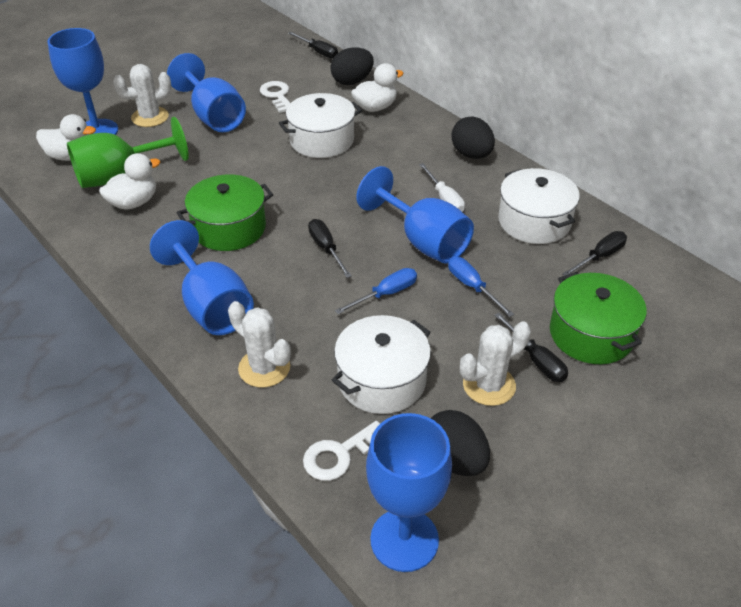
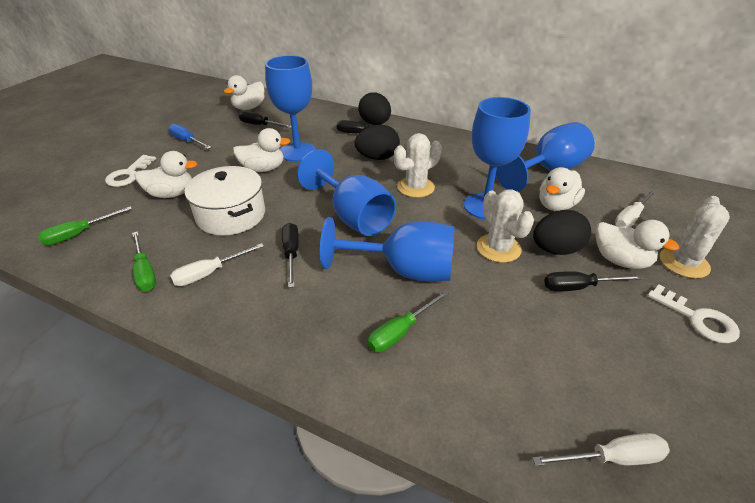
blue screwdriver: 2 -> 1
green goblet: 1 -> 0
green pot: 2 -> 0
green screwdriver: 0 -> 3
white duck: 3 -> 5
white pot: 3 -> 1
white screwdriver: 1 -> 3

